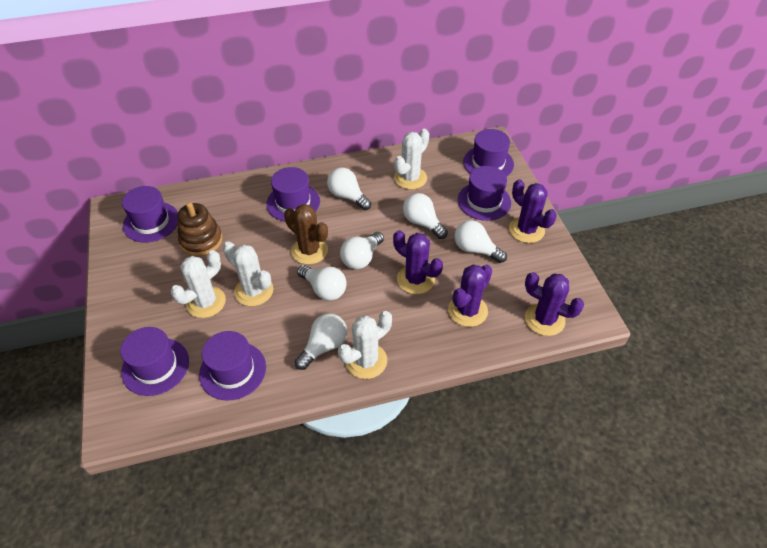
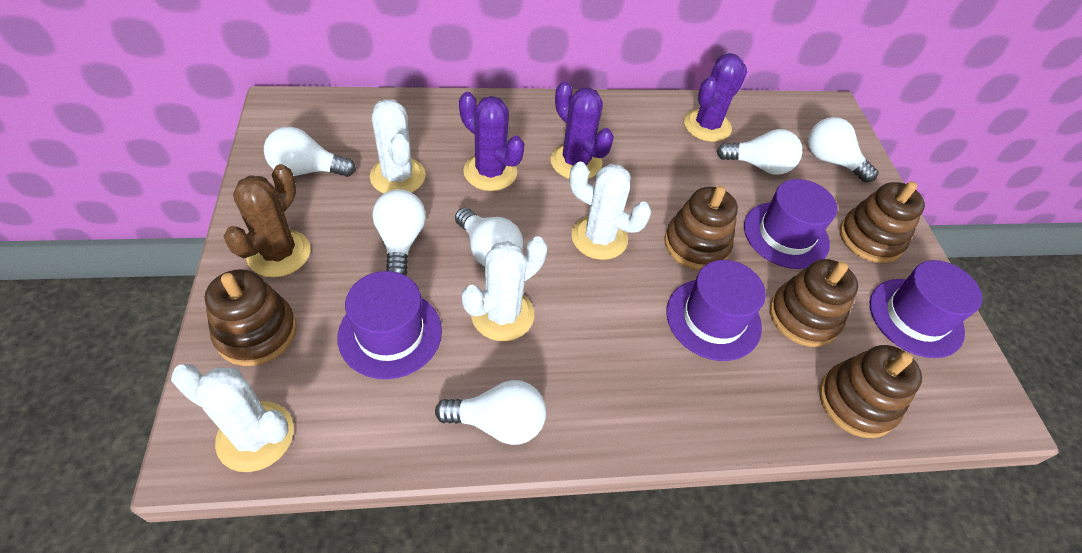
brown stacking toy: 1 -> 5
purple cactus: 4 -> 3
purple hat: 6 -> 4

